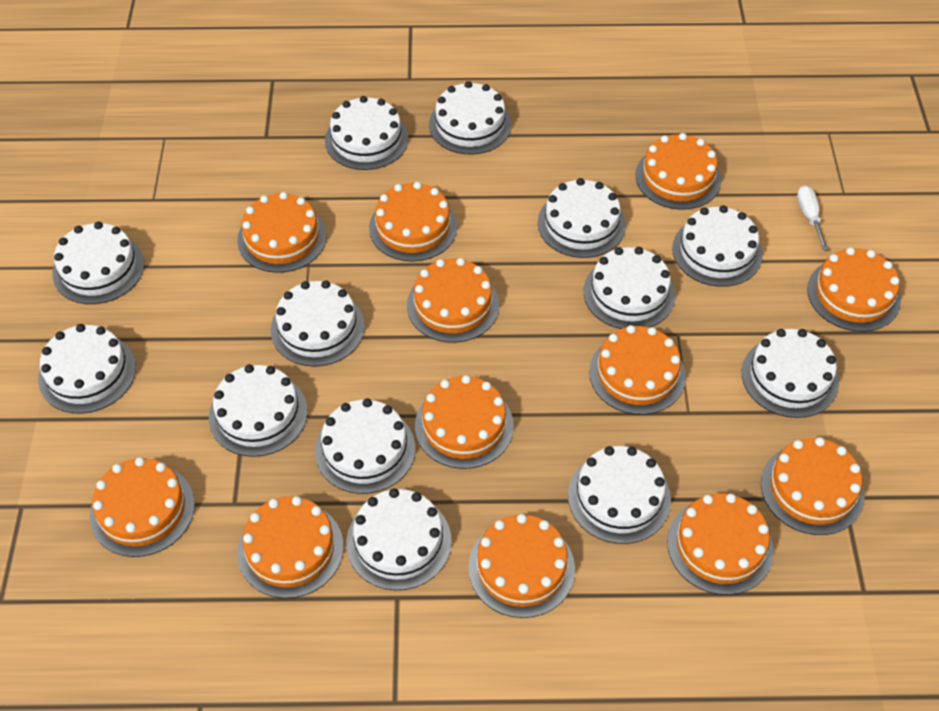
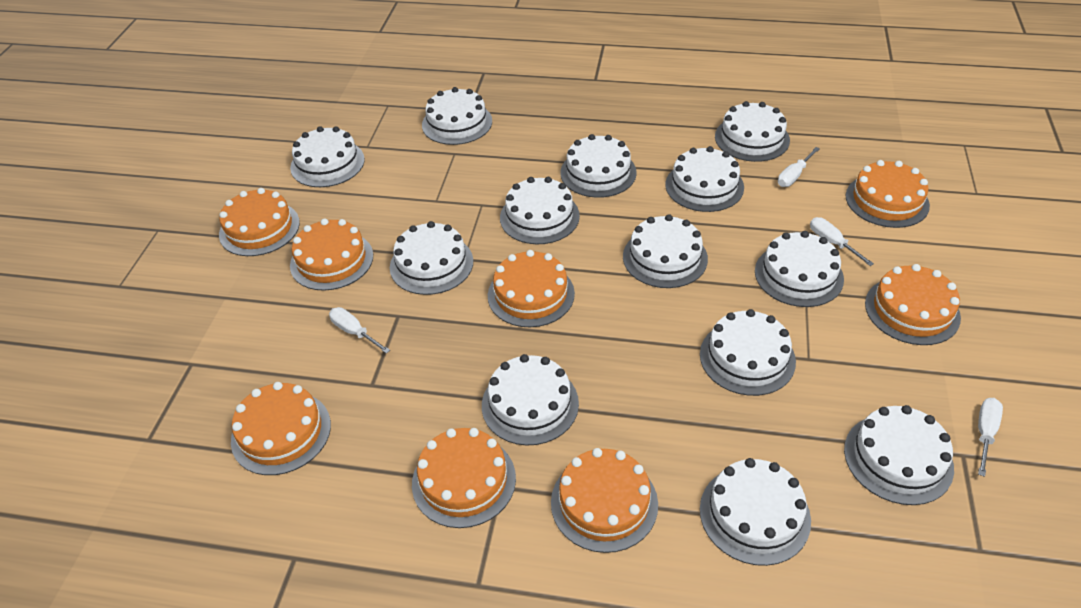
orange cake: 12 -> 8
white screwdriver: 1 -> 4

